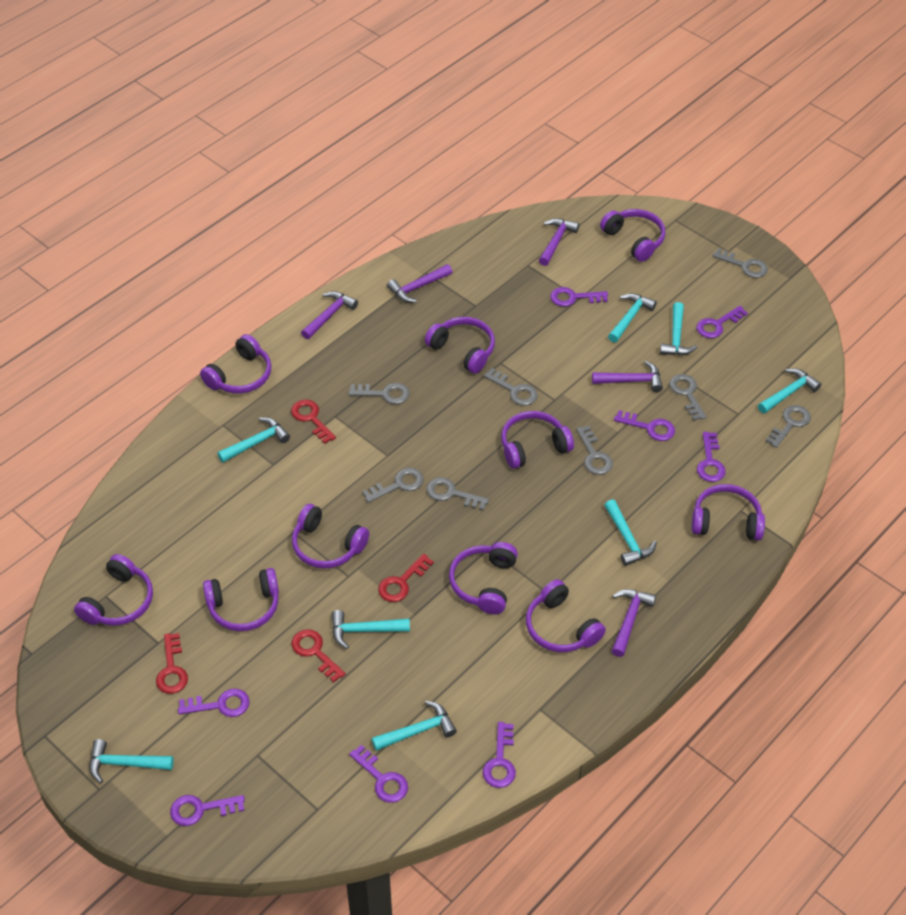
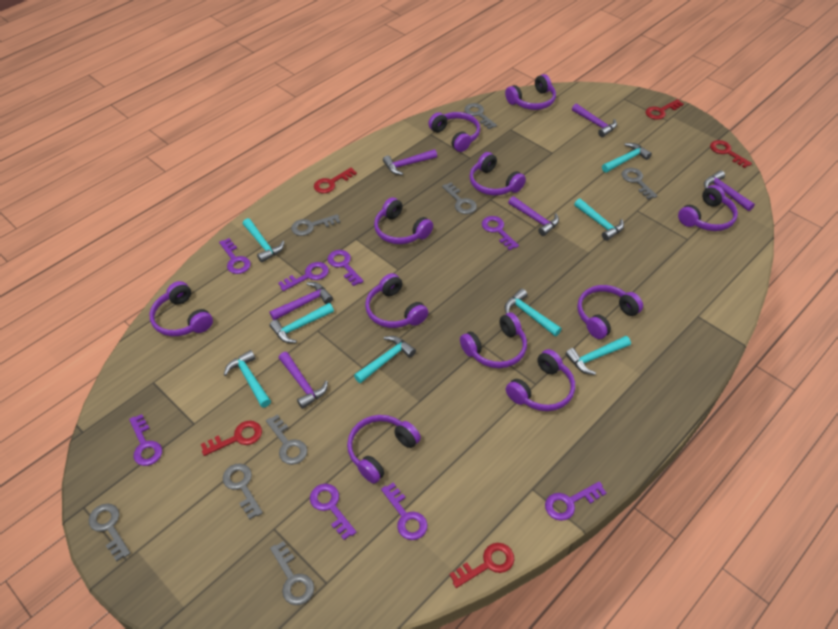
purple hammer: 5 -> 6
purple headphones: 10 -> 11
red key: 4 -> 5

